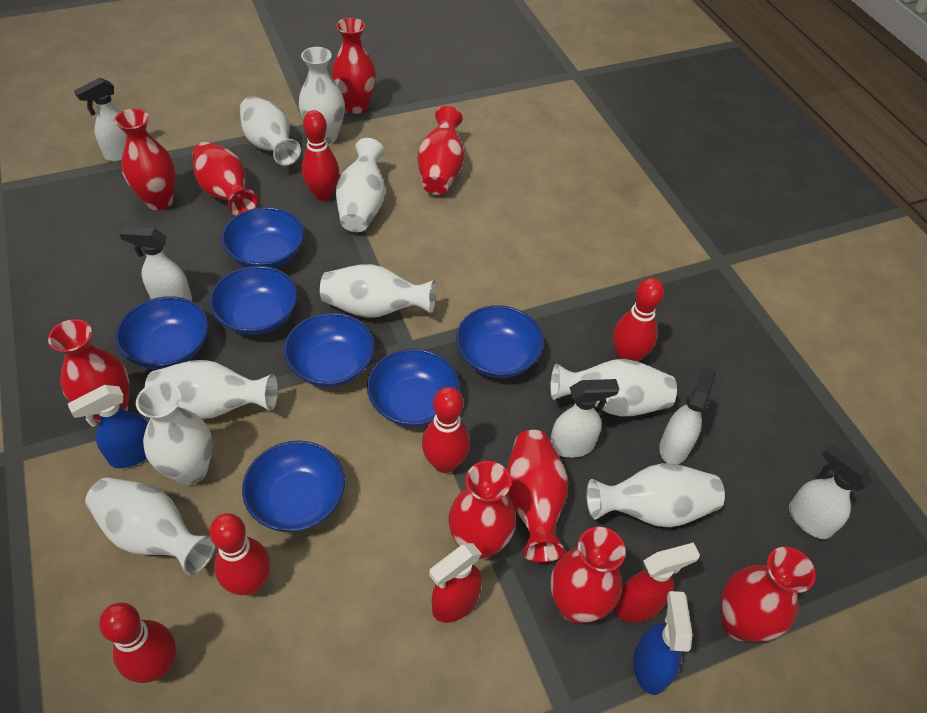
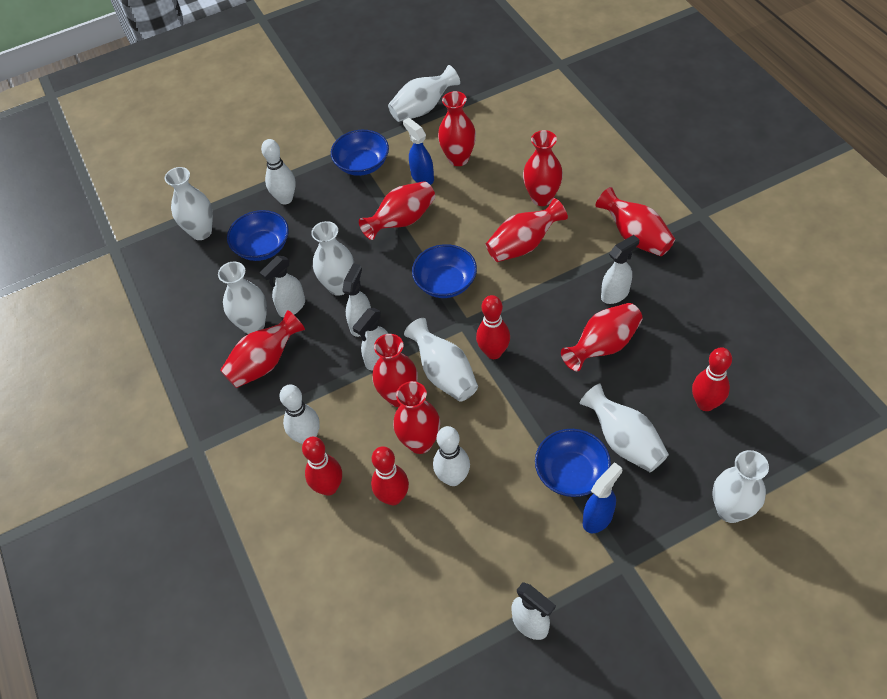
blue bowl: 7 -> 4
red bowling pin: 5 -> 4
red spray bottle: 2 -> 0
white bowling pin: 0 -> 3
white vase: 9 -> 7

